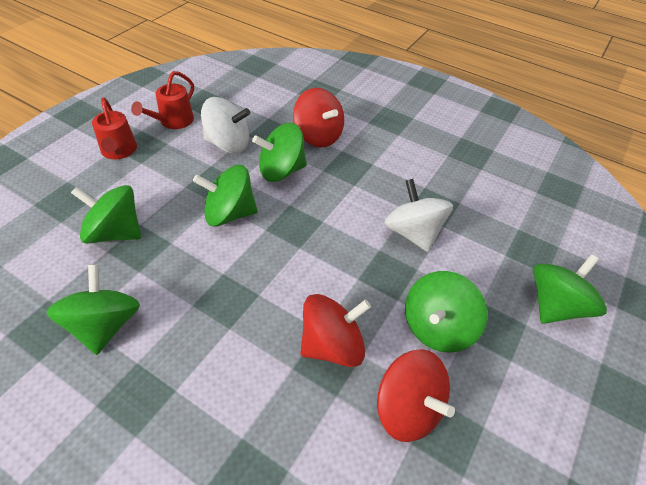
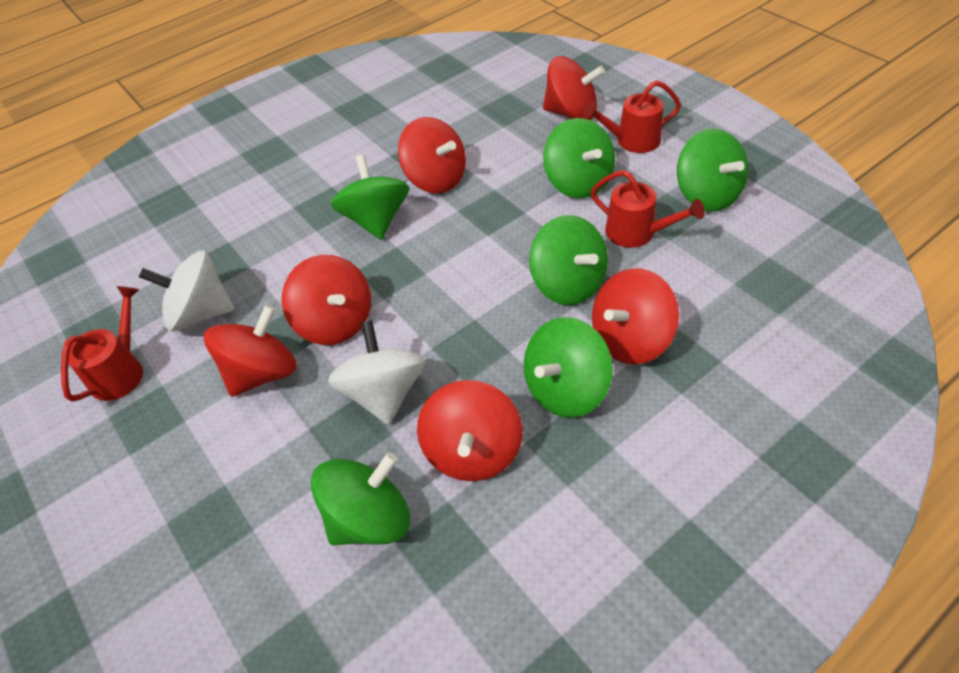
red spinning top: 3 -> 6
red watering can: 2 -> 3

